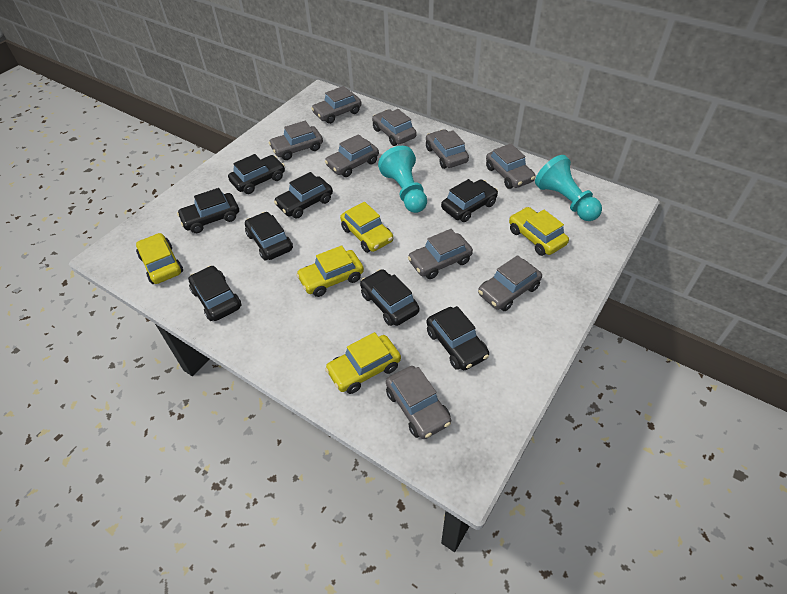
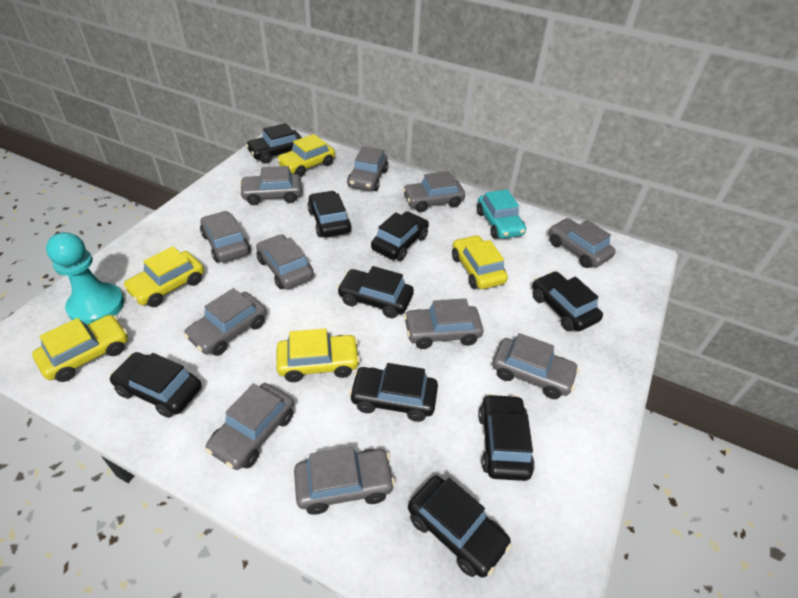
black car: 8 -> 9
grey car: 9 -> 11
turquoise car: 0 -> 1
turquoise pawn: 2 -> 1

